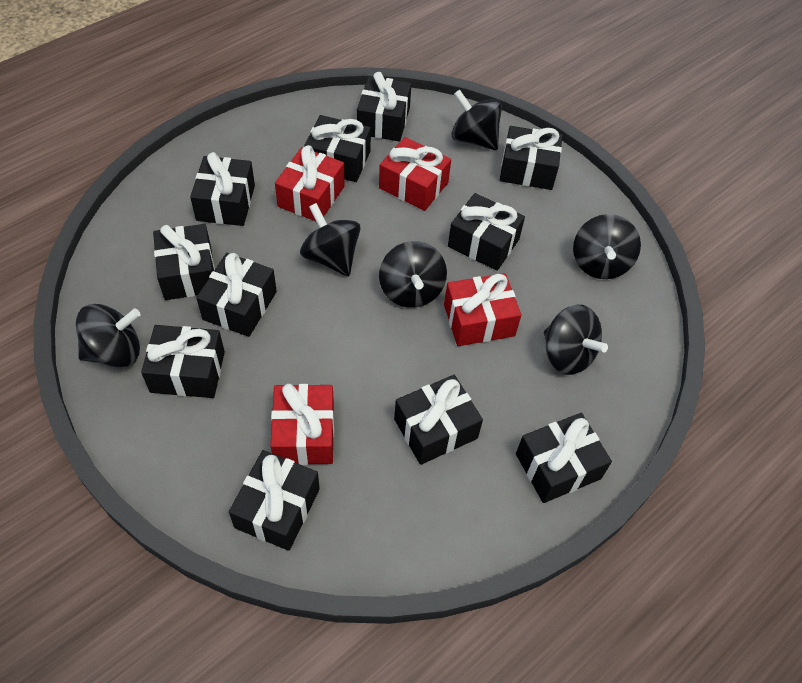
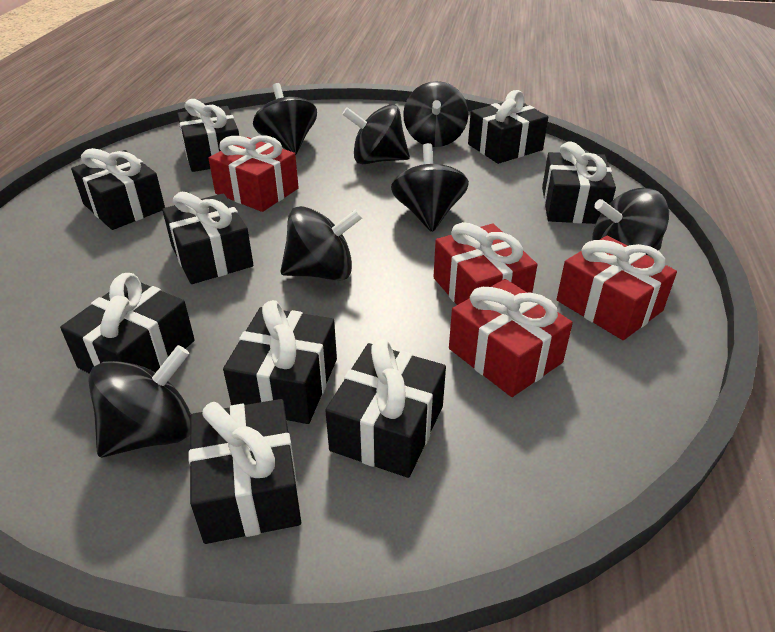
black gift: 11 -> 9
black spinning top: 6 -> 7

